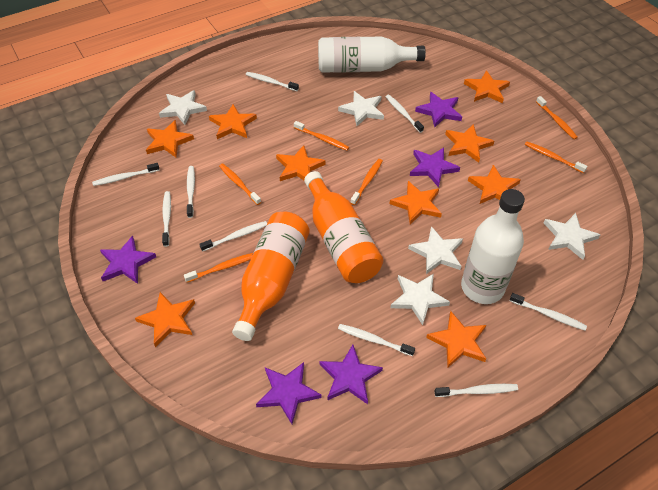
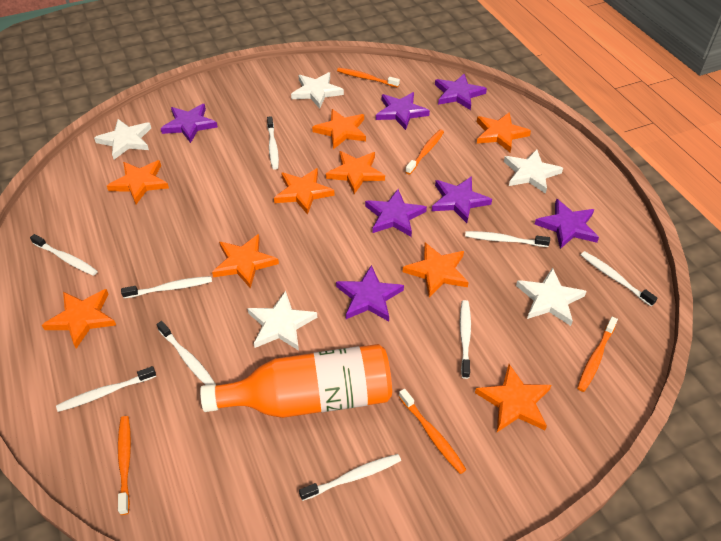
orange bottle: 2 -> 1
orange toothbrush: 6 -> 5
purple star: 5 -> 7
white bottle: 2 -> 0

